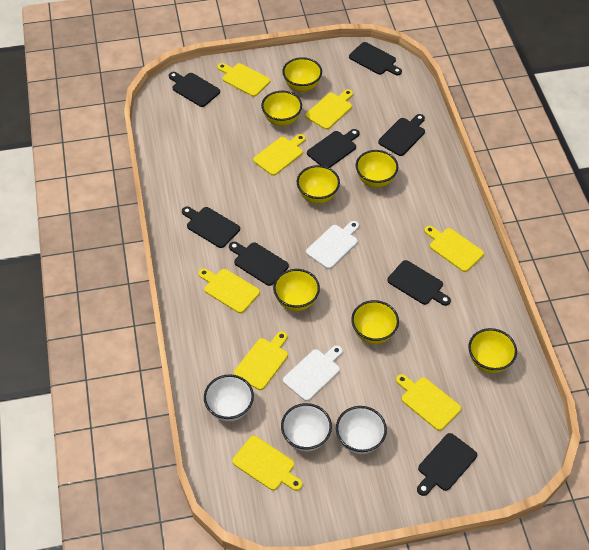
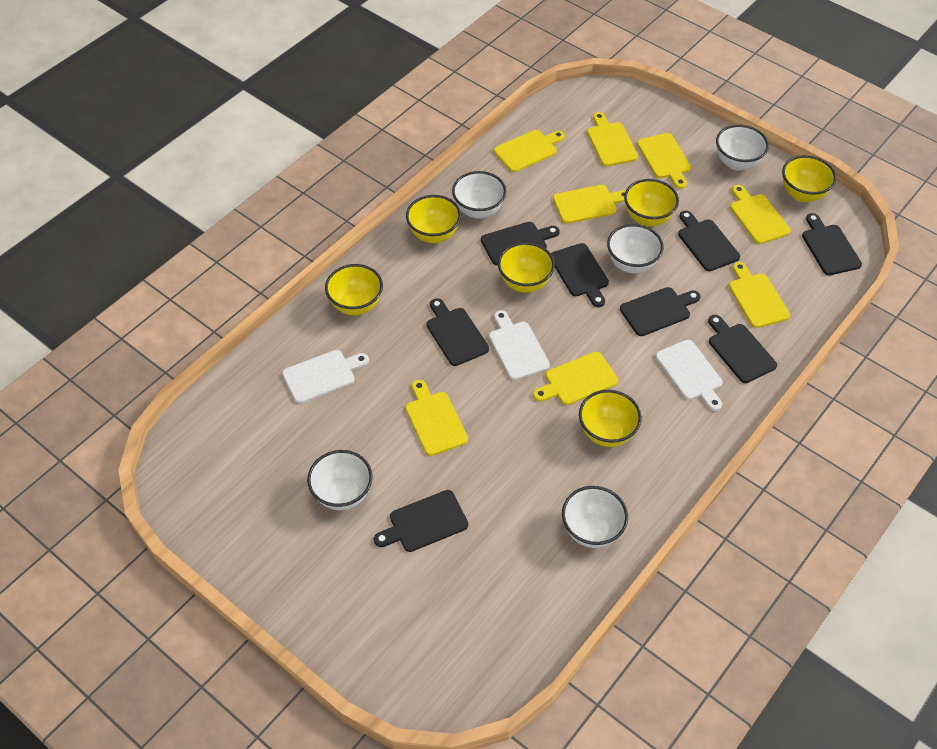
white bowl: 3 -> 5
white cutting board: 2 -> 3
yellow bowl: 7 -> 6

